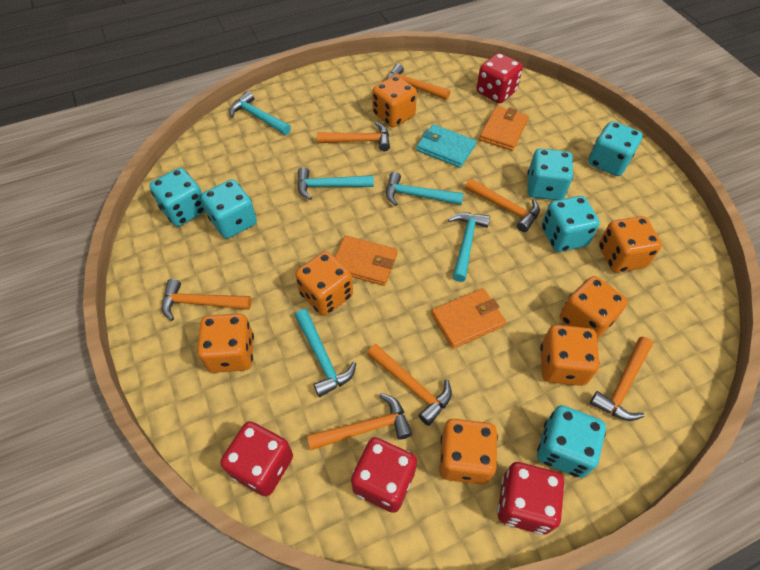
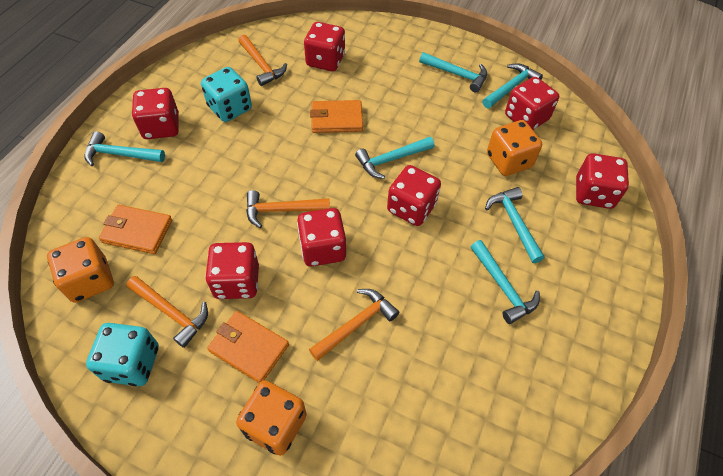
orange dice: 7 -> 3
orange hammer: 7 -> 4
red dice: 4 -> 7
turquoise dice: 6 -> 2
turquoise hammer: 5 -> 6
turquoise wallet: 1 -> 0

